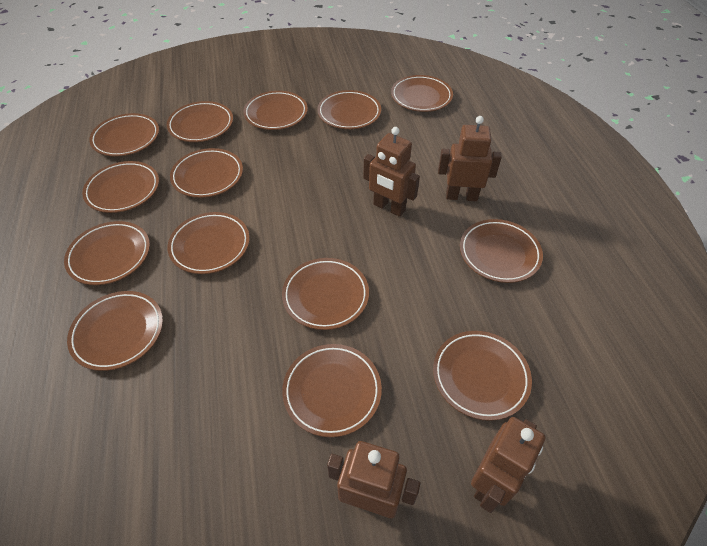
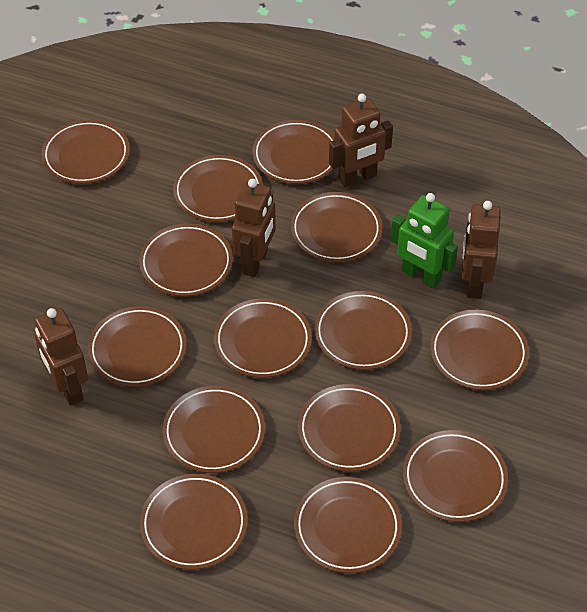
green robot: 0 -> 1

